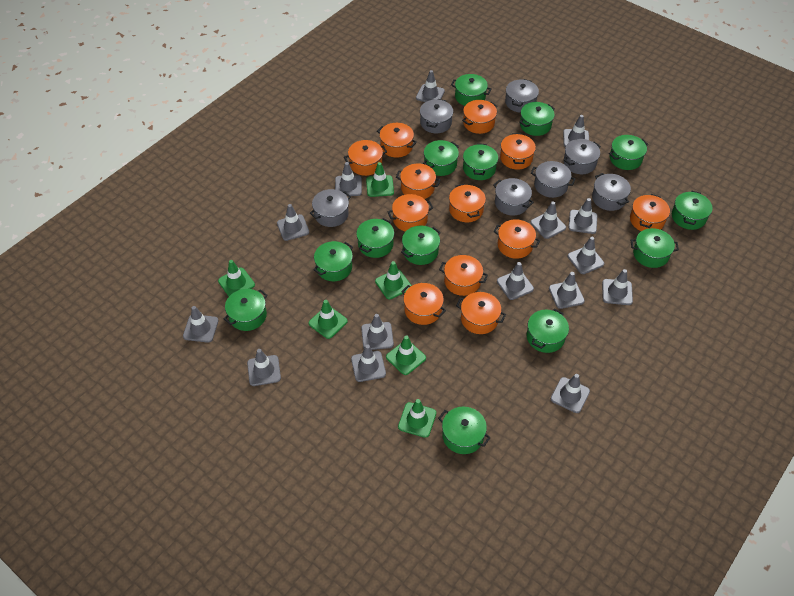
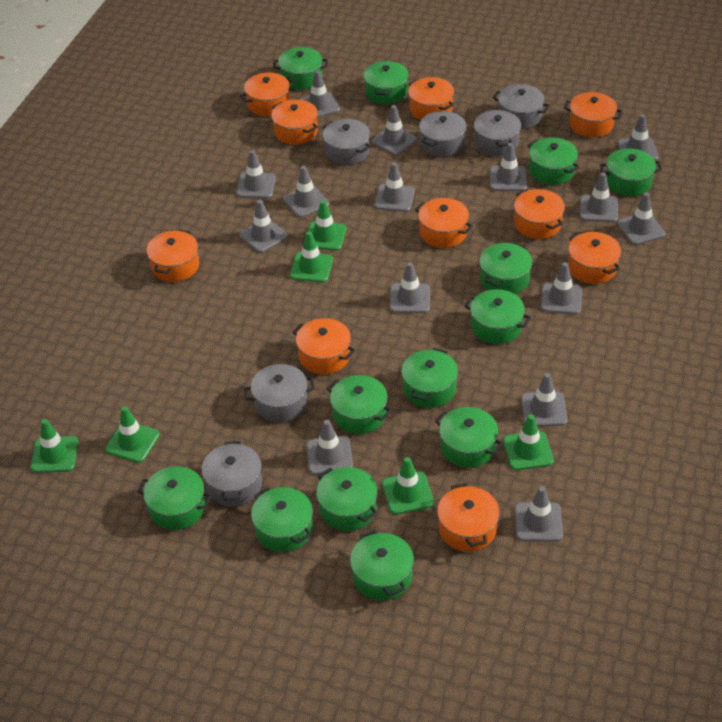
grey pot: 7 -> 6
orange pot: 12 -> 10

